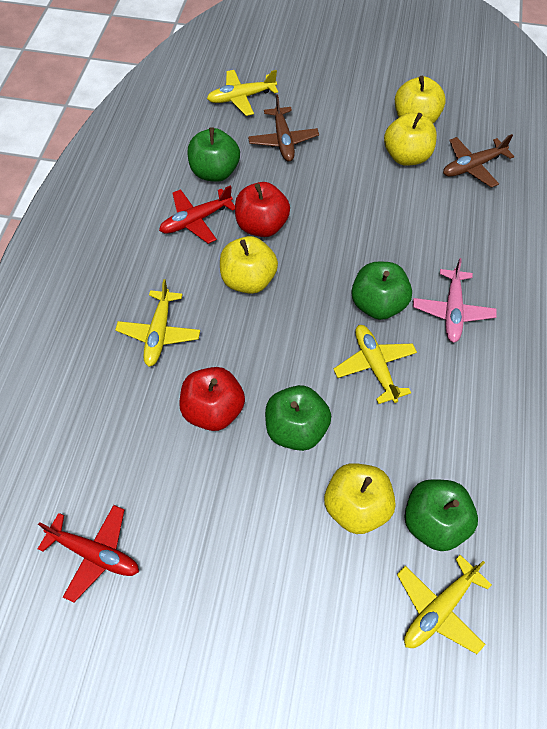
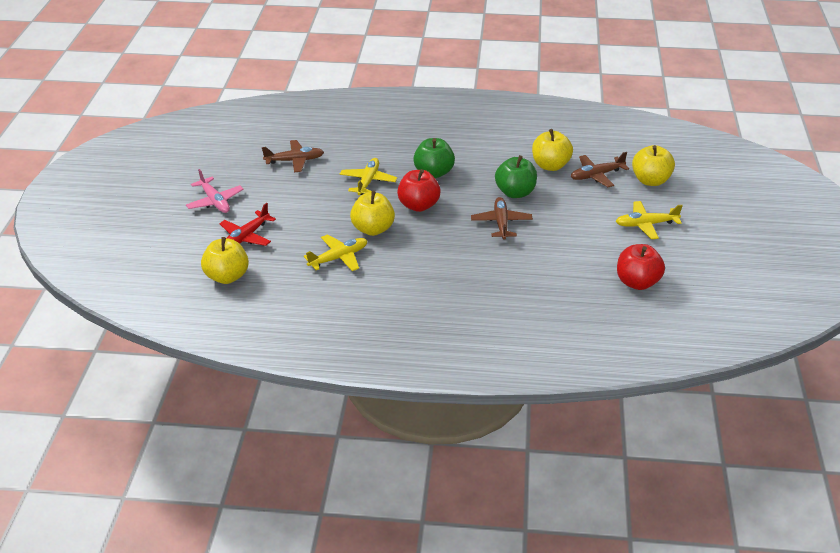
brown plane: 2 -> 3
green apple: 4 -> 2
red plane: 2 -> 1
yellow plane: 4 -> 3

